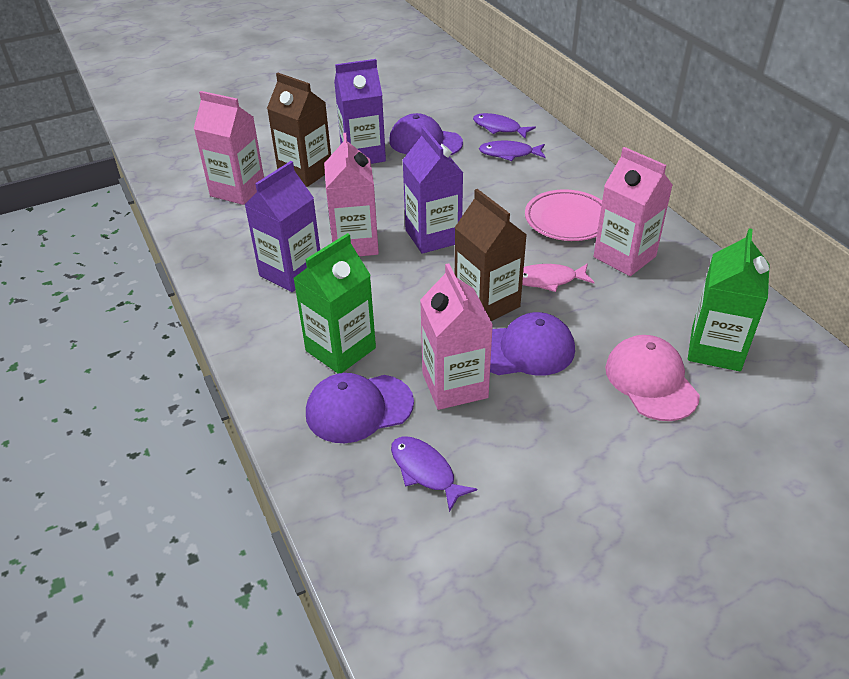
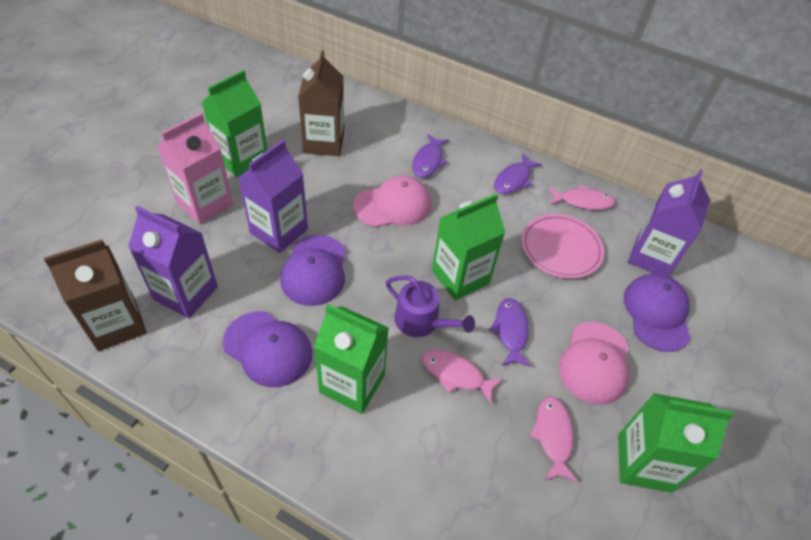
green carton: 2 -> 4
pink cap: 1 -> 2
pink carton: 4 -> 1
pink fish: 1 -> 3
purple watering can: 0 -> 1

